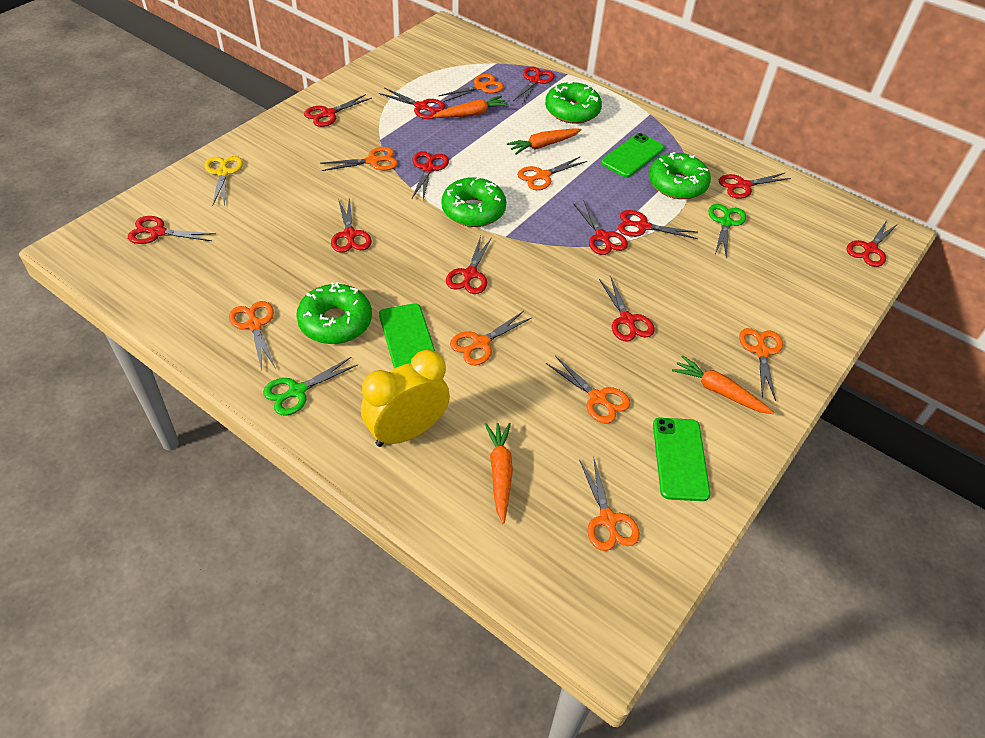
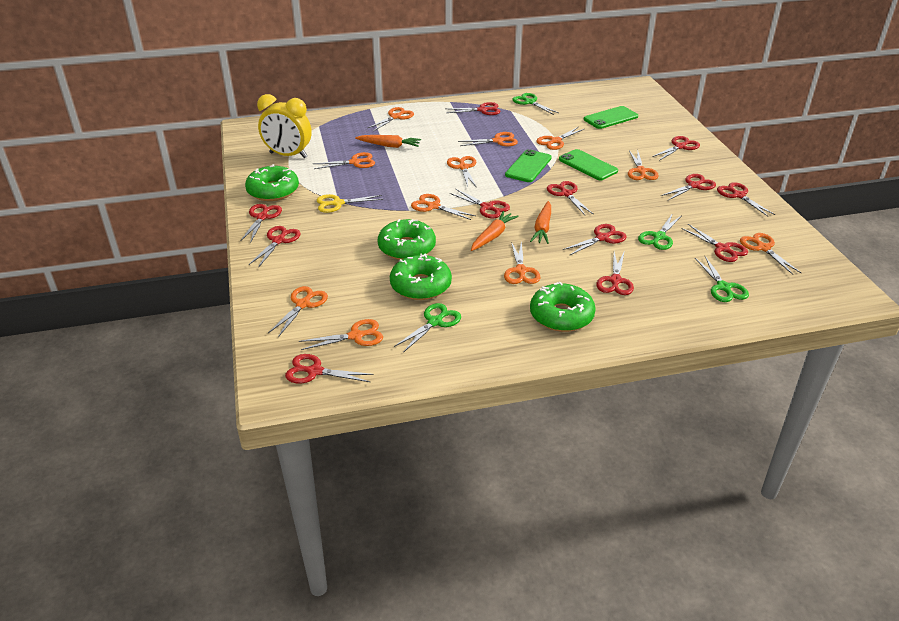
green scissors: 2 -> 4
orange carrot: 4 -> 3
orange scissors: 8 -> 11

